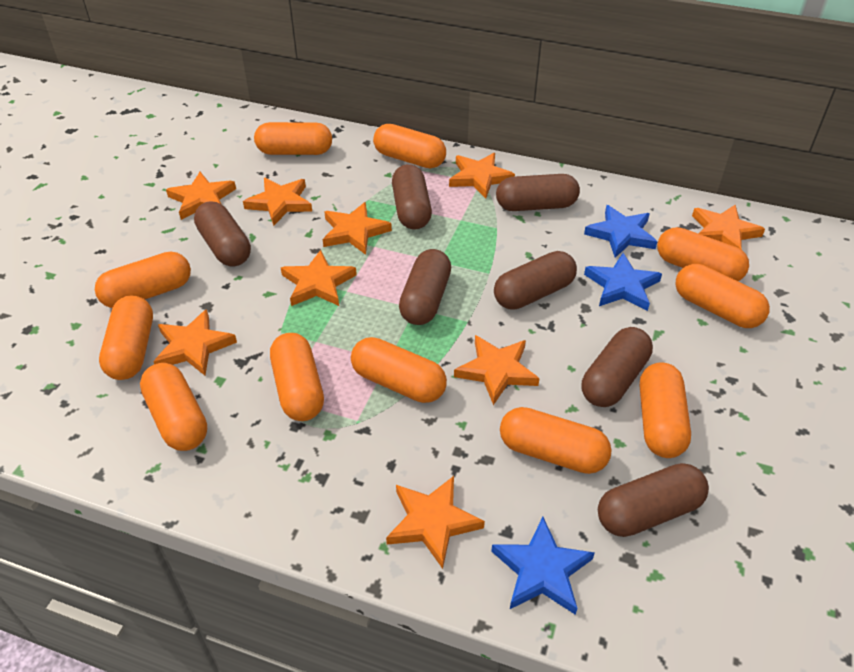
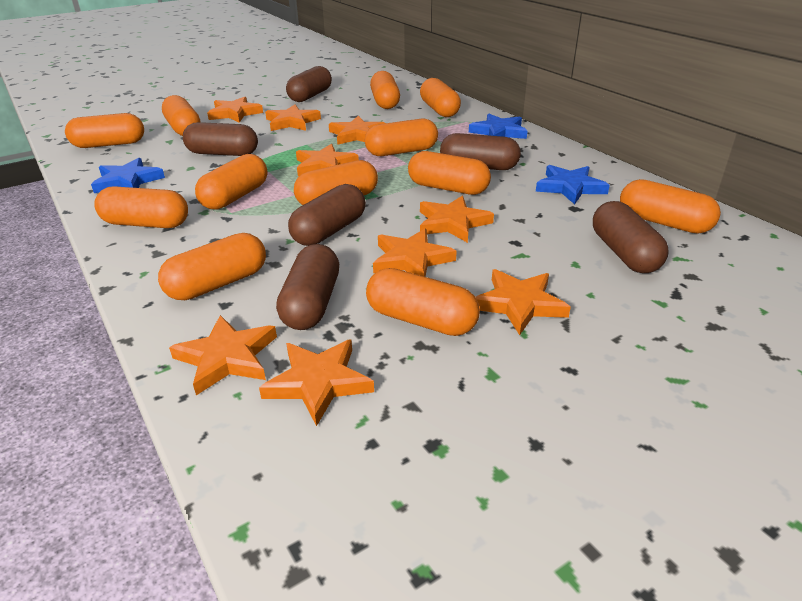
brown capsule: 7 -> 6
orange capsule: 11 -> 12

